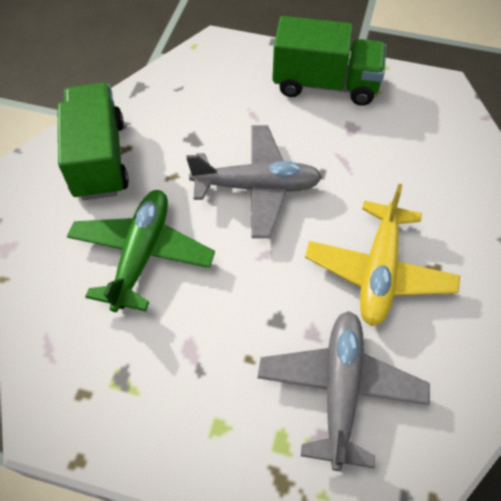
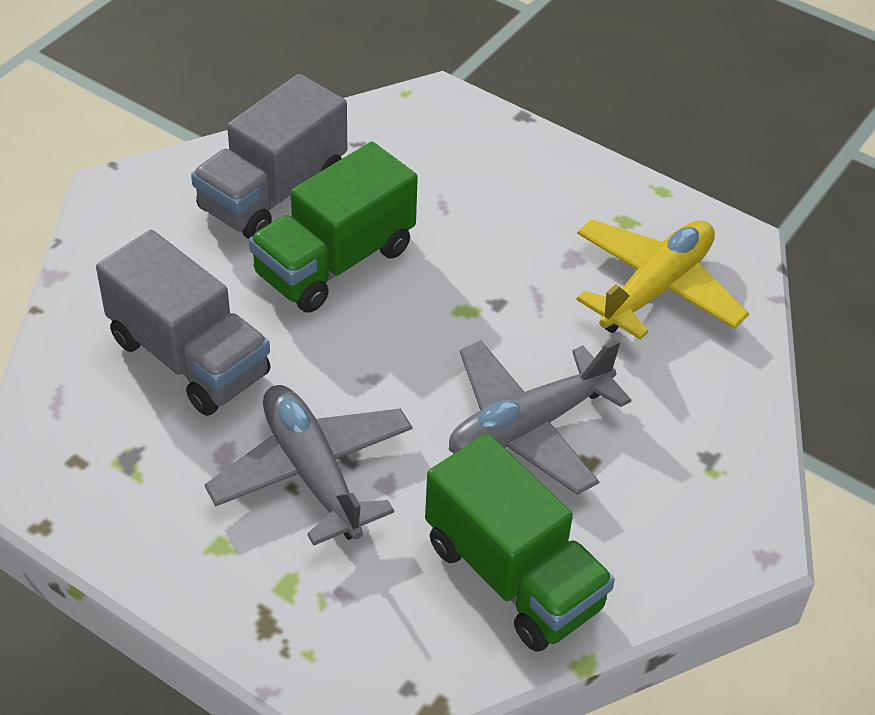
green plane: 1 -> 0
grey truck: 0 -> 2

